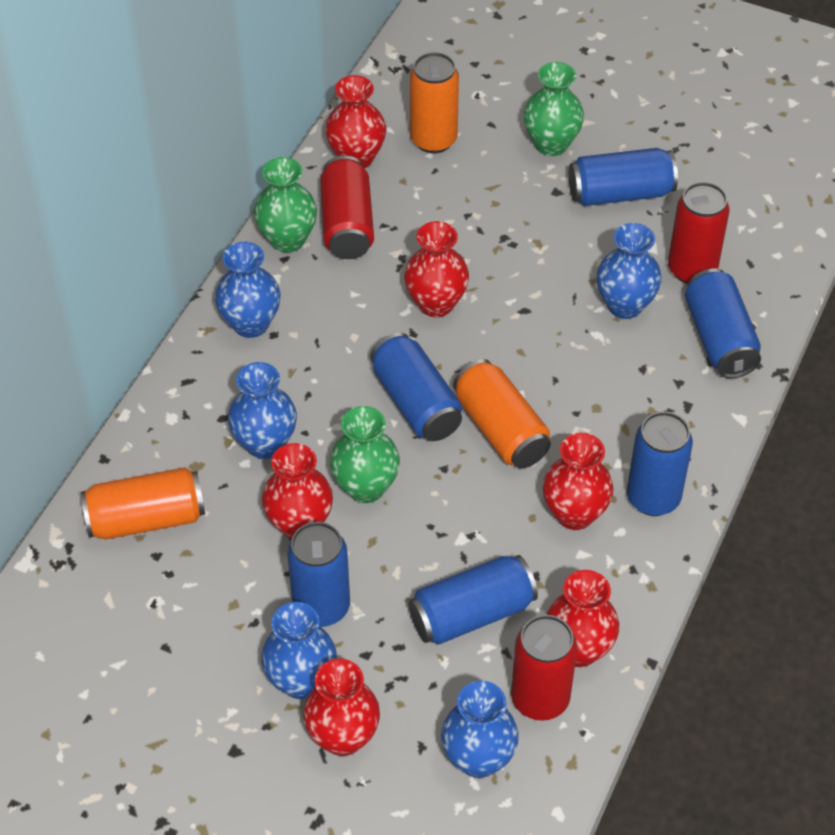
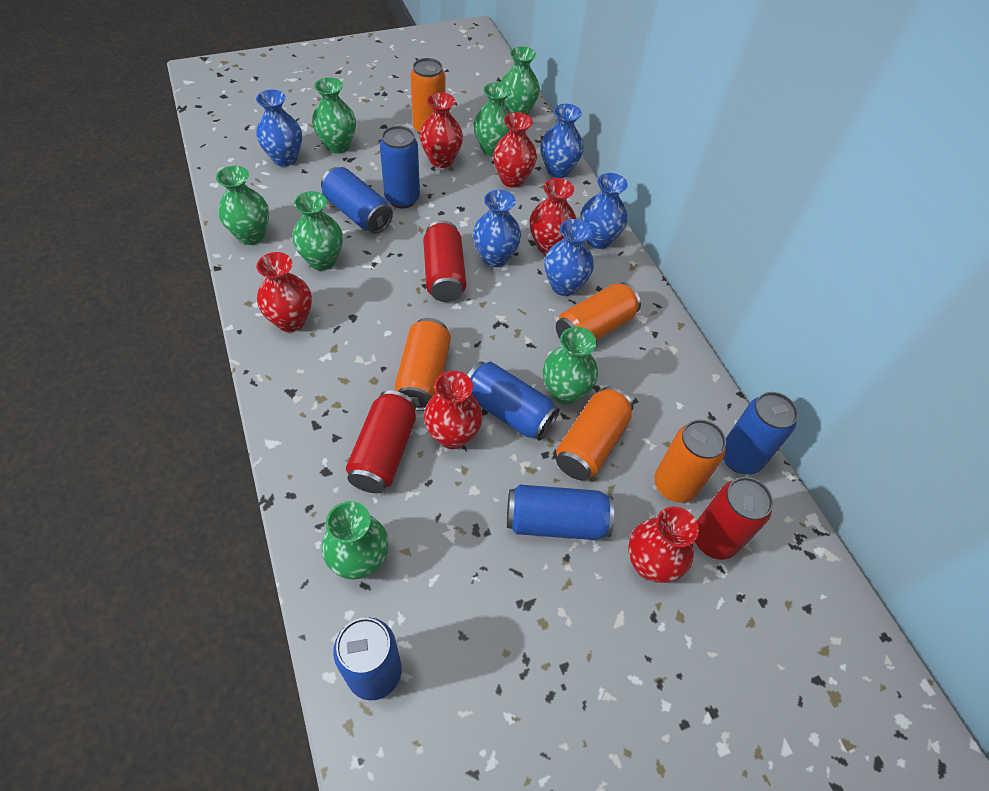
green vase: 3 -> 7
orange can: 3 -> 5

